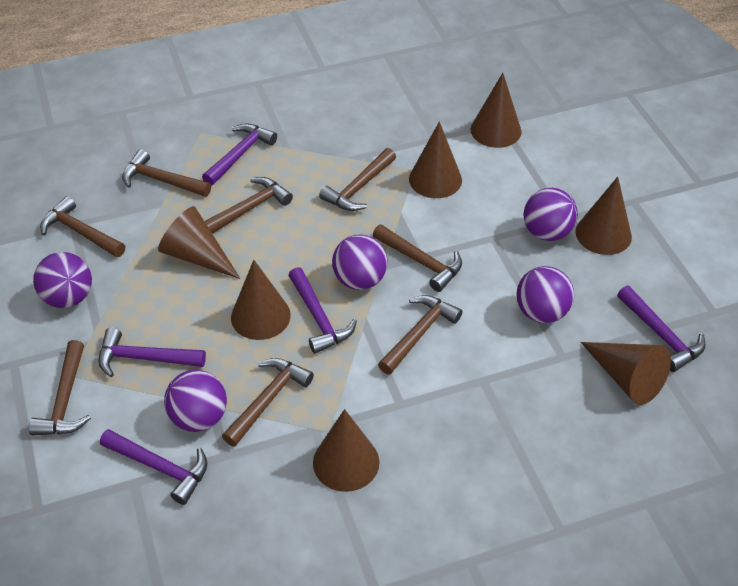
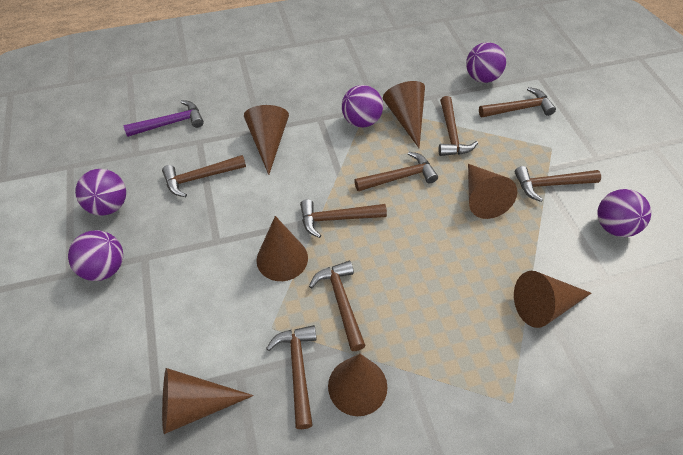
purple hammer: 5 -> 1

